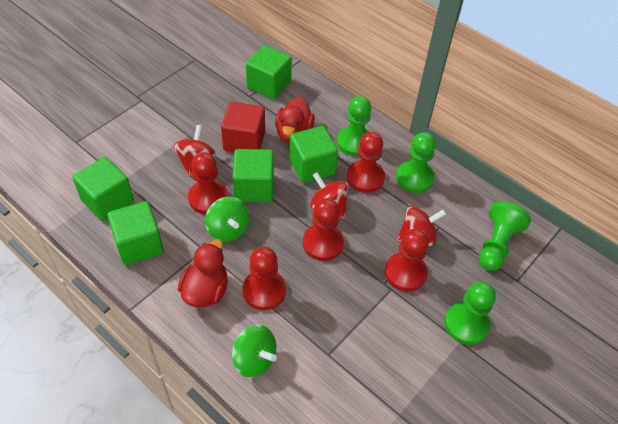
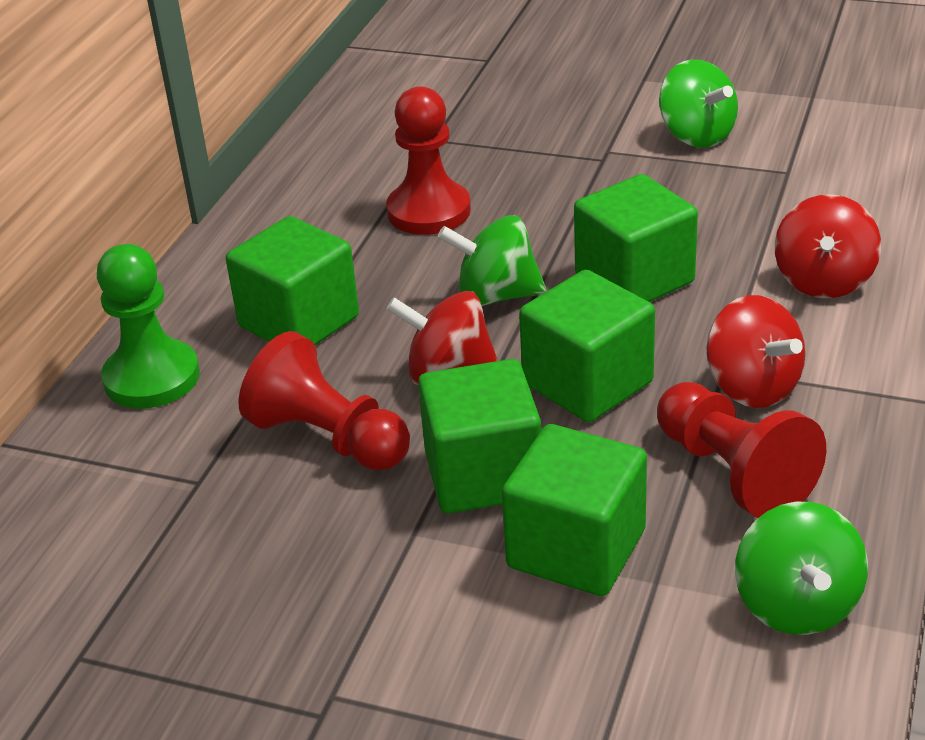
green pawn: 4 -> 1
green spinning top: 2 -> 3
red cube: 1 -> 0
red duck: 2 -> 0
red pawn: 5 -> 3

